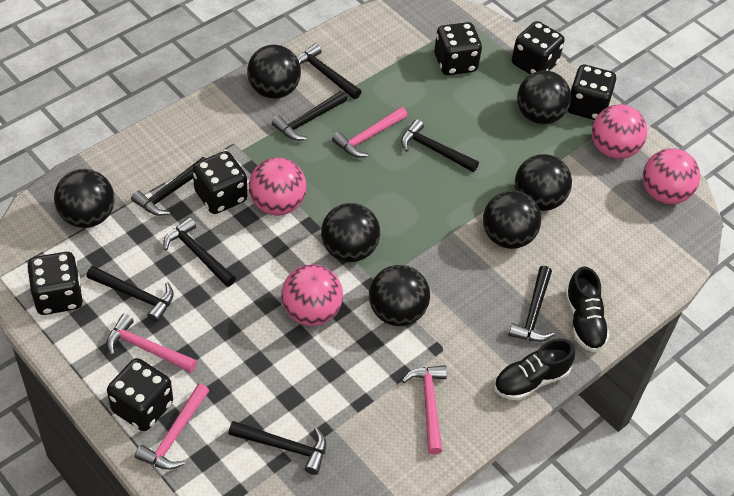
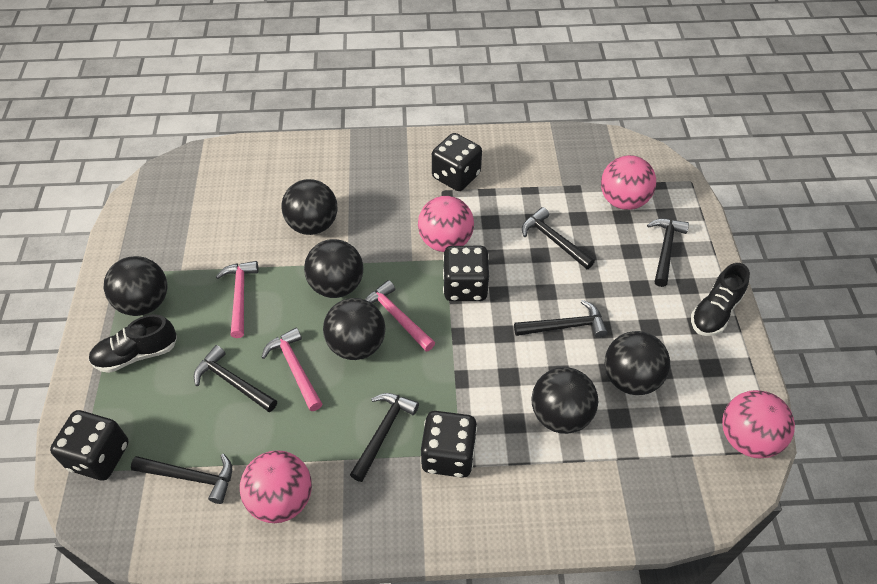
black ball: 7 -> 6
black dice: 6 -> 4
black hammer: 8 -> 6
pink hammer: 4 -> 3

